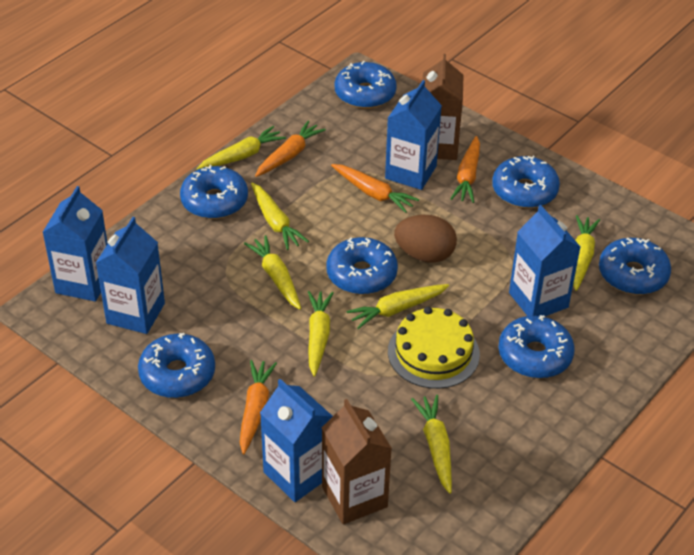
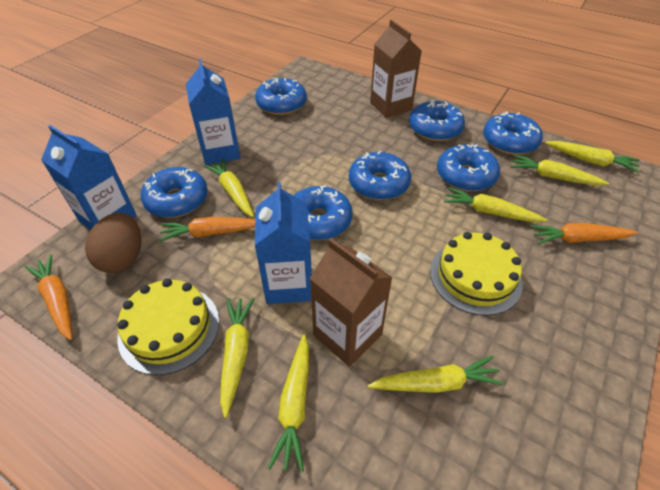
blue carton: 5 -> 3
orange carrot: 4 -> 3
yellow cake: 1 -> 2

